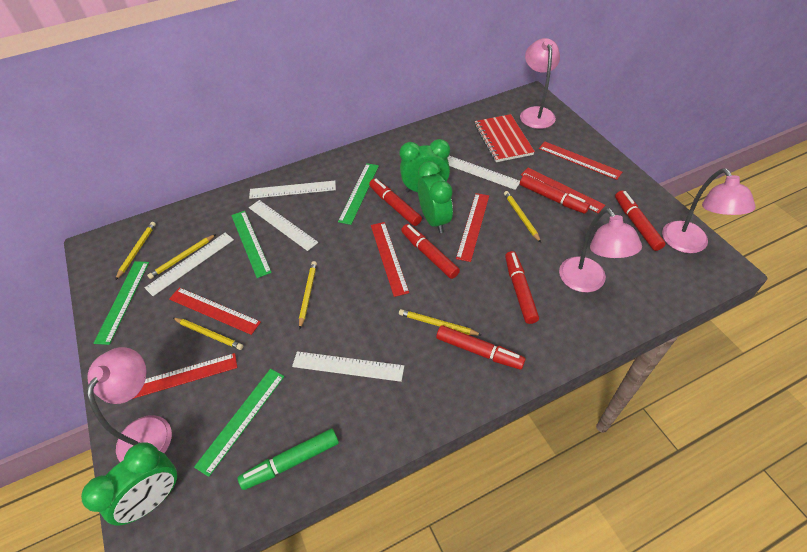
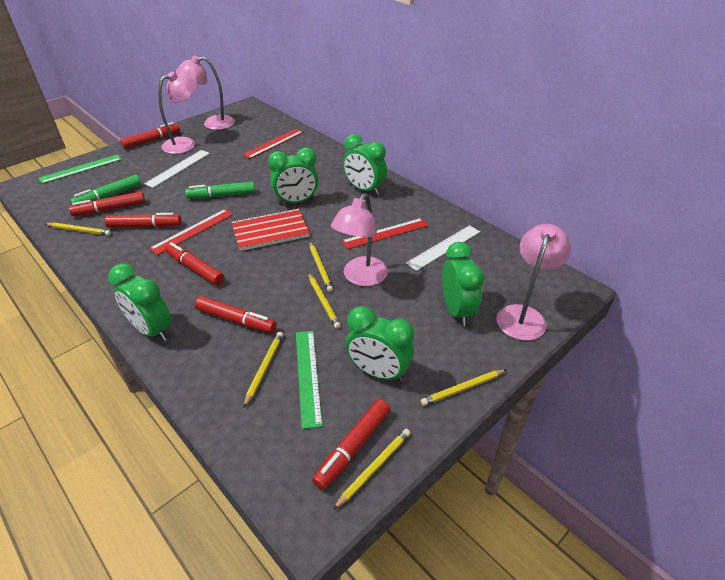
green clock: 3 -> 5
green marker: 1 -> 2
green ruler: 4 -> 2
red ruler: 6 -> 3
white ruler: 5 -> 2

